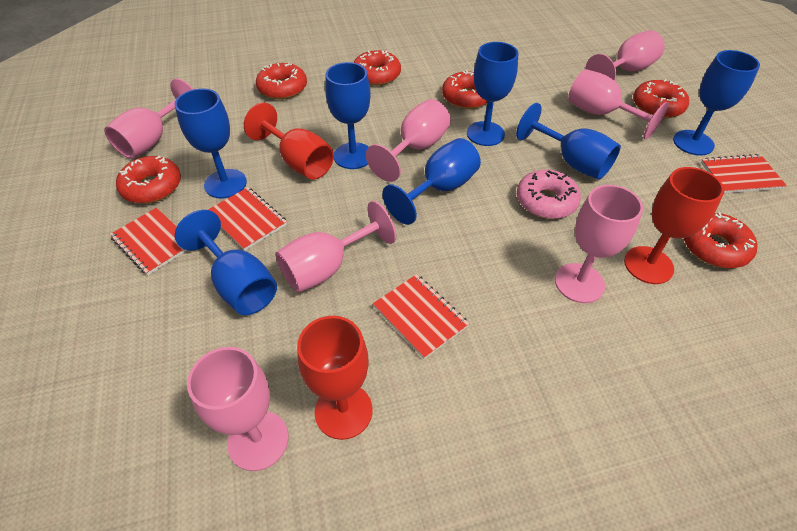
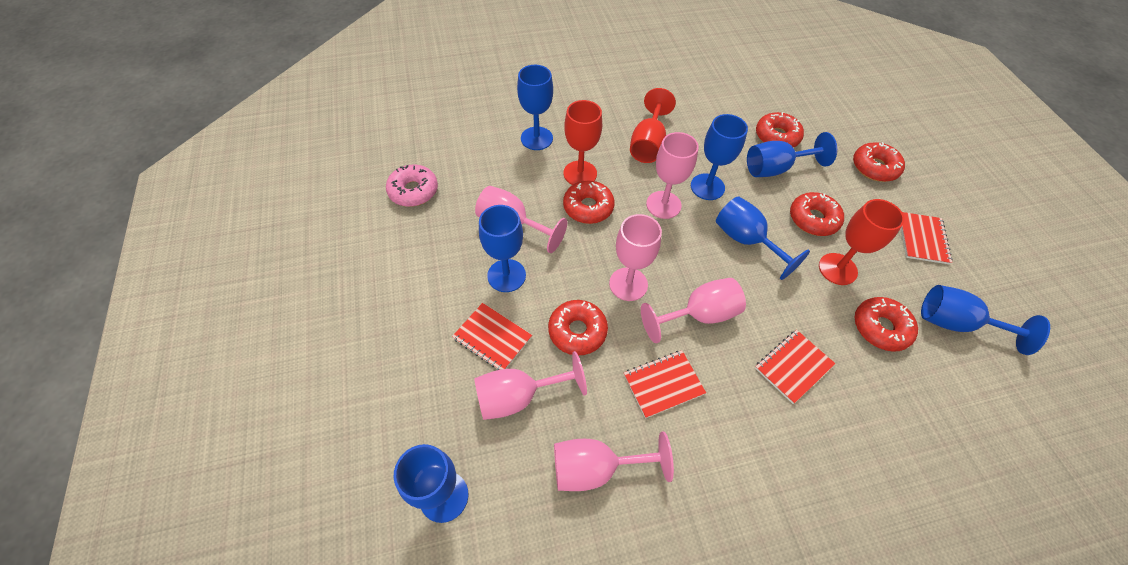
pink goblet: 7 -> 6

